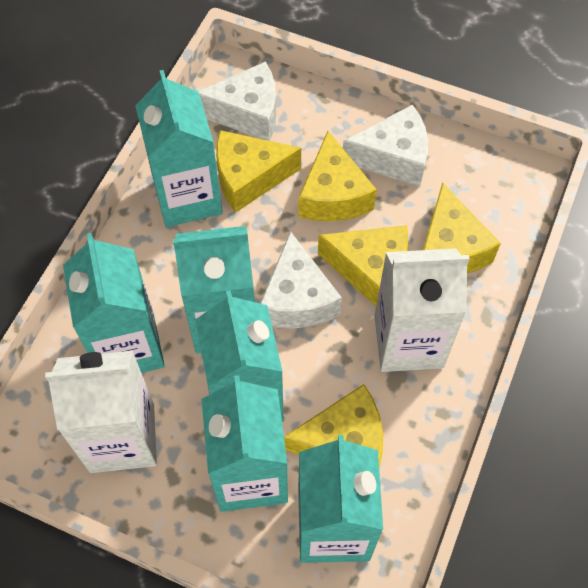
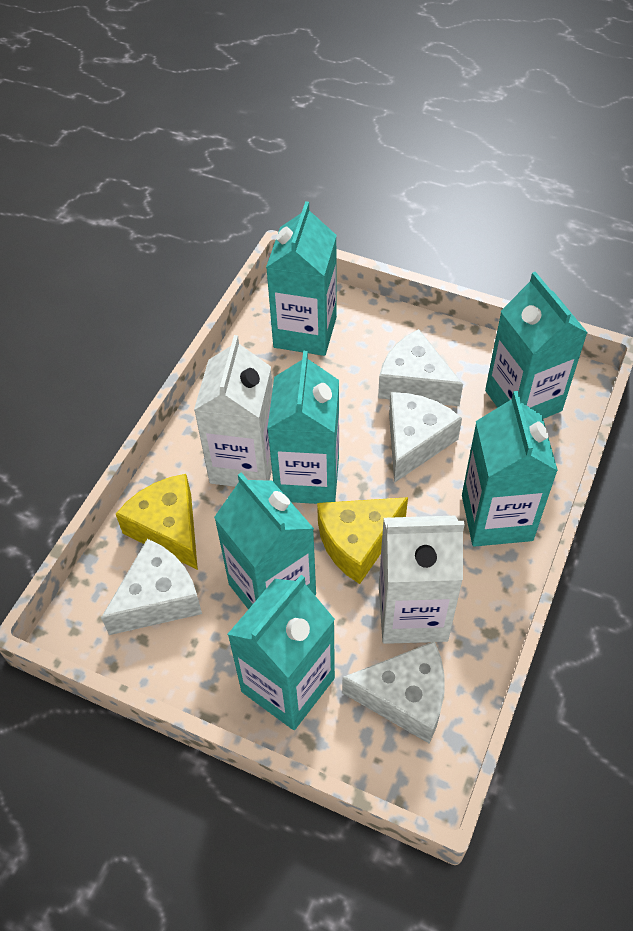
white cheese: 3 -> 4
yellow cheese: 5 -> 2

